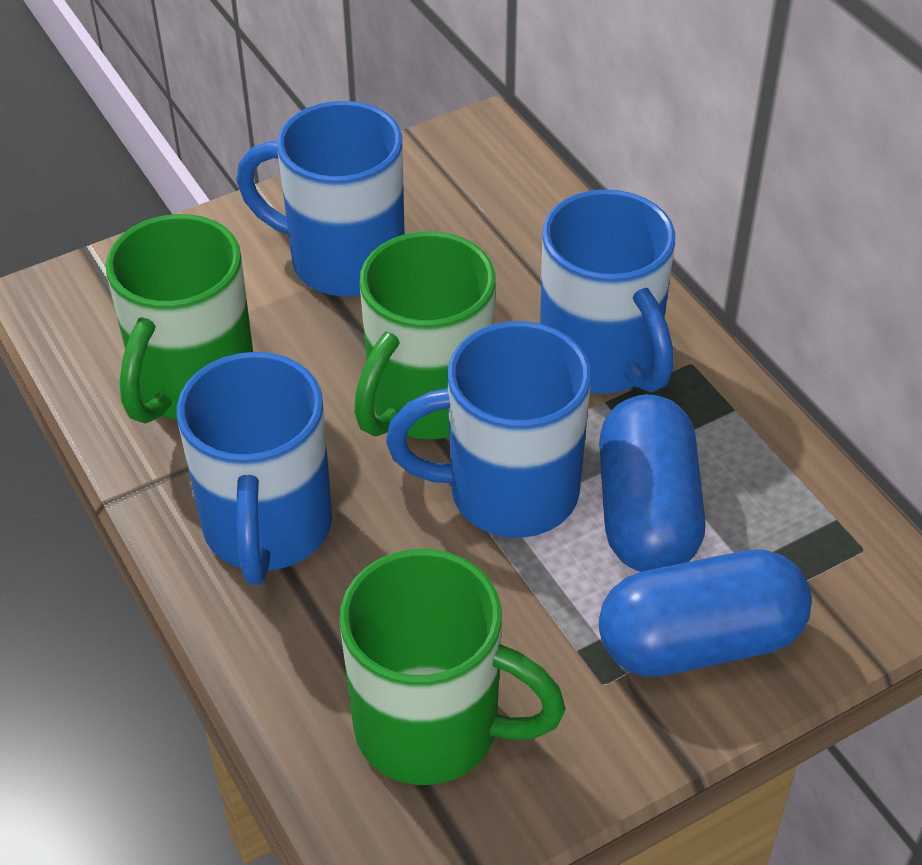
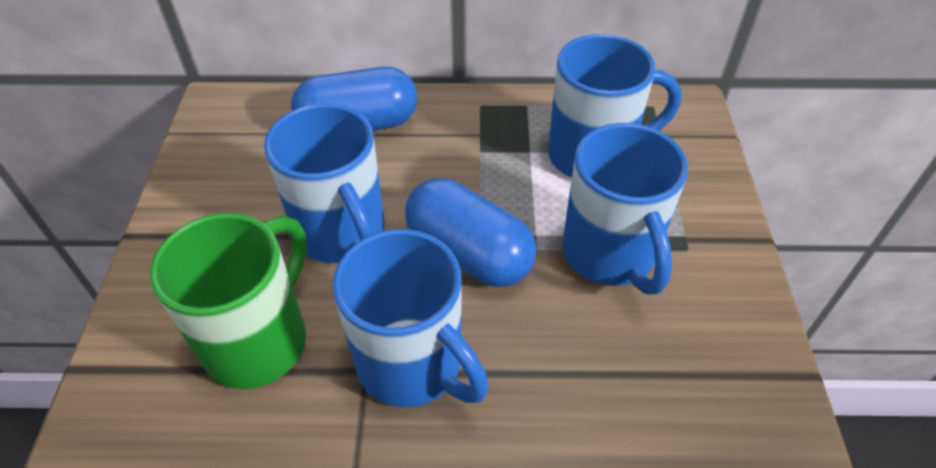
green mug: 3 -> 1

